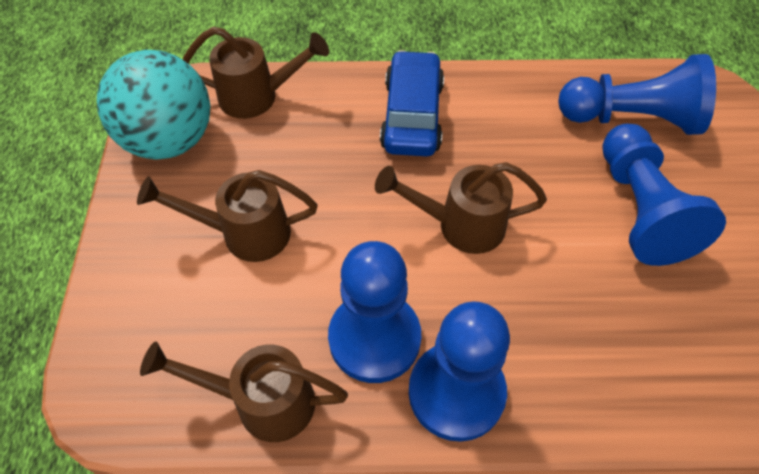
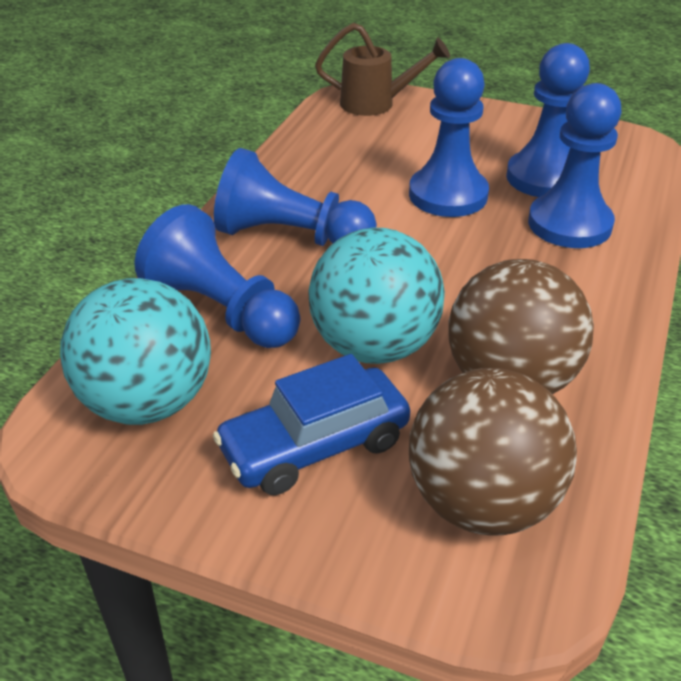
blue pawn: 4 -> 5
brown ball: 0 -> 2
brown watering can: 4 -> 1
turquoise ball: 1 -> 2

